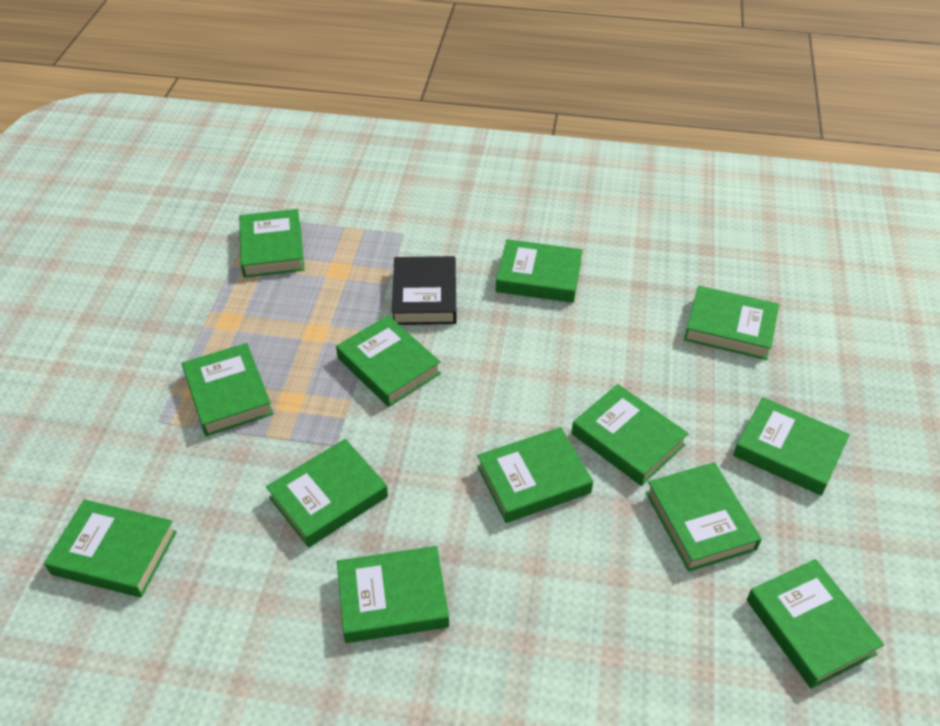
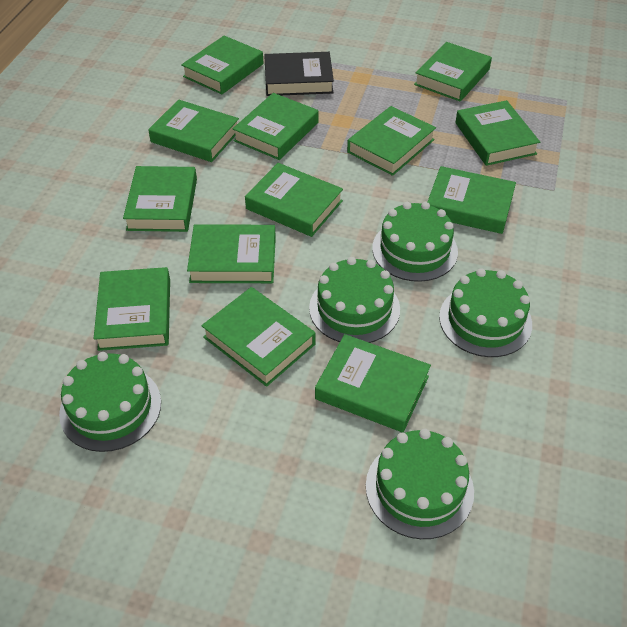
green cake: 0 -> 5

